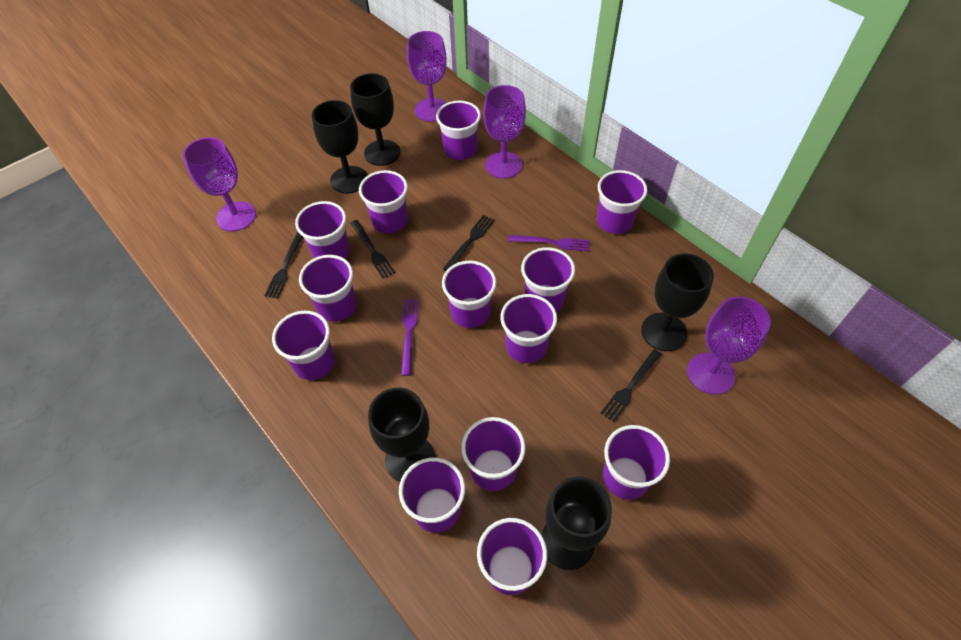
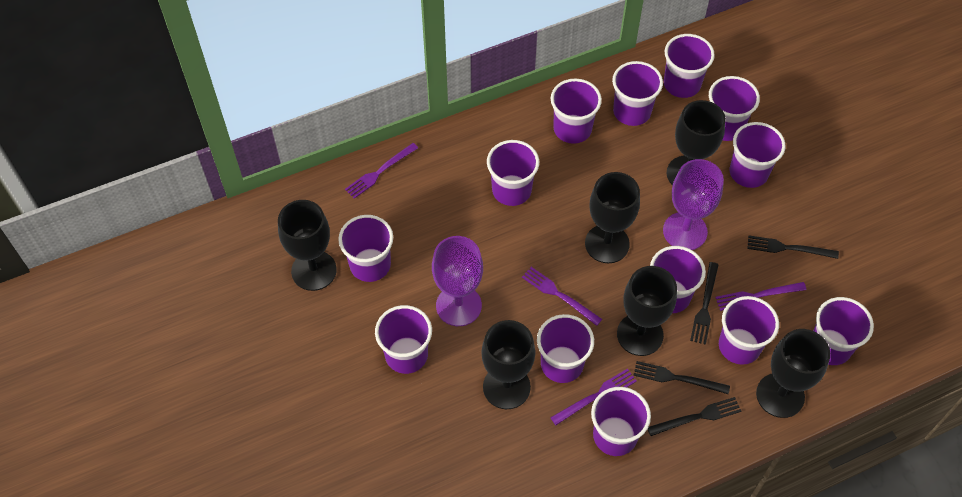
black goblet: 5 -> 6
purple fork: 2 -> 4
purple goblet: 4 -> 2

